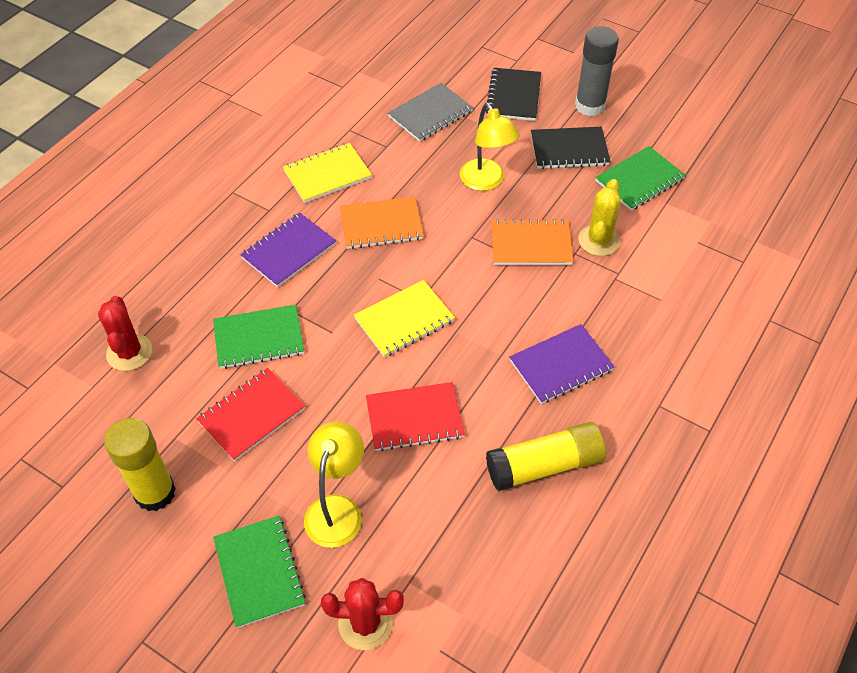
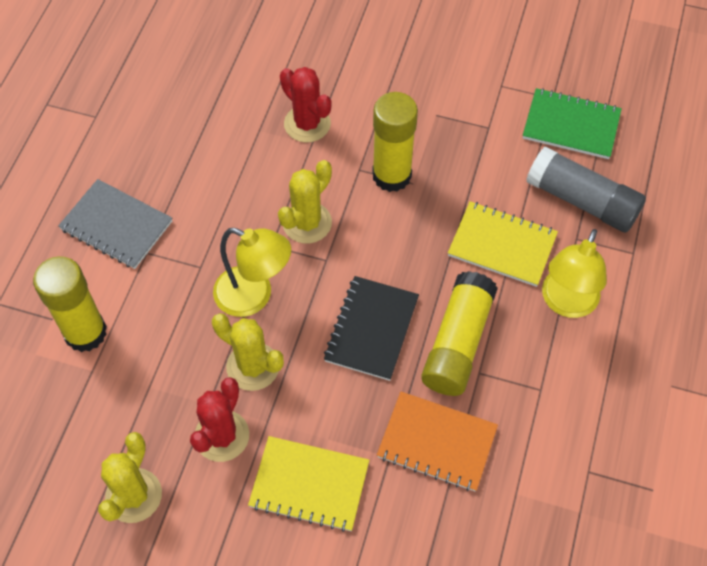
black notebook: 2 -> 1
green notebook: 3 -> 1
orange notebook: 2 -> 1
purple notebook: 2 -> 0
red notebook: 2 -> 0
yellow cactus: 1 -> 3
yellow glue stick: 2 -> 3

